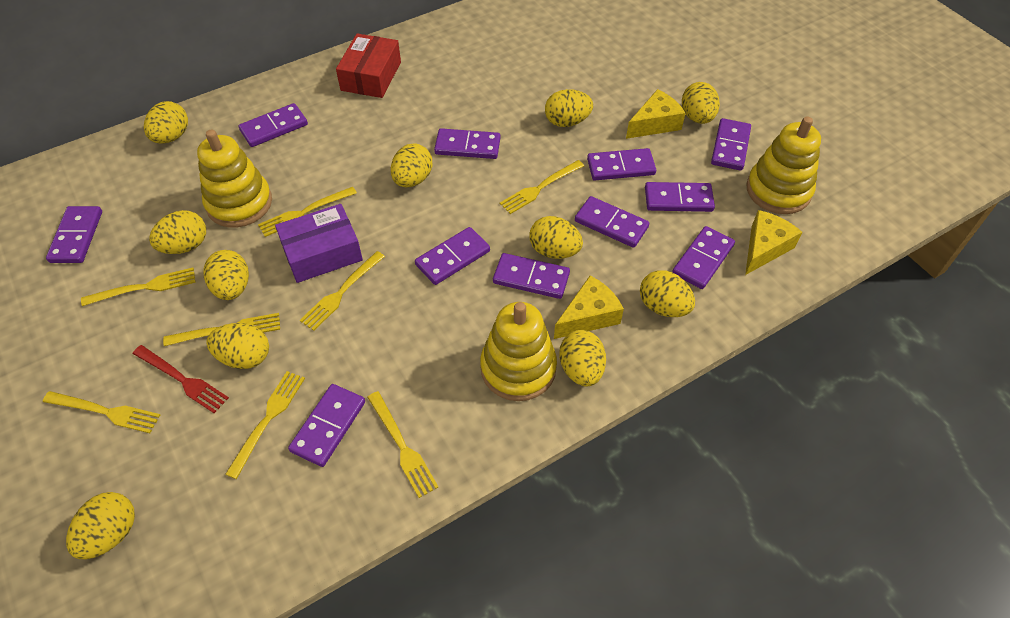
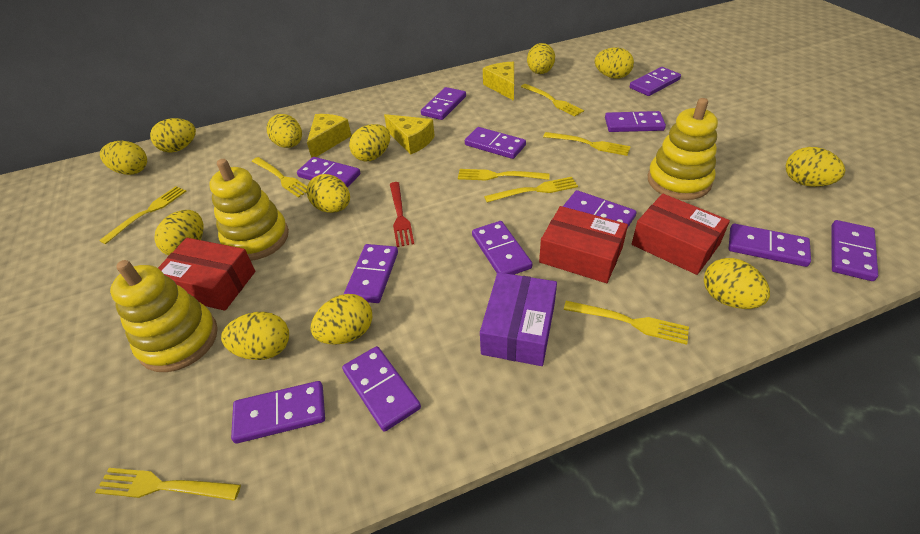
purple domino: 11 -> 12
red box: 1 -> 3
yellow egg: 11 -> 12

